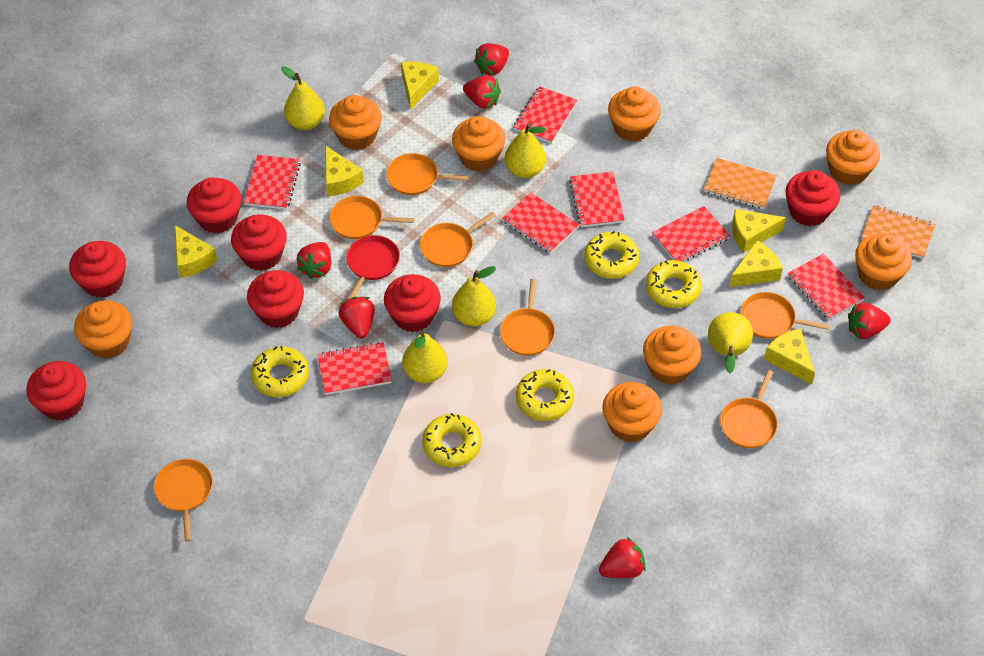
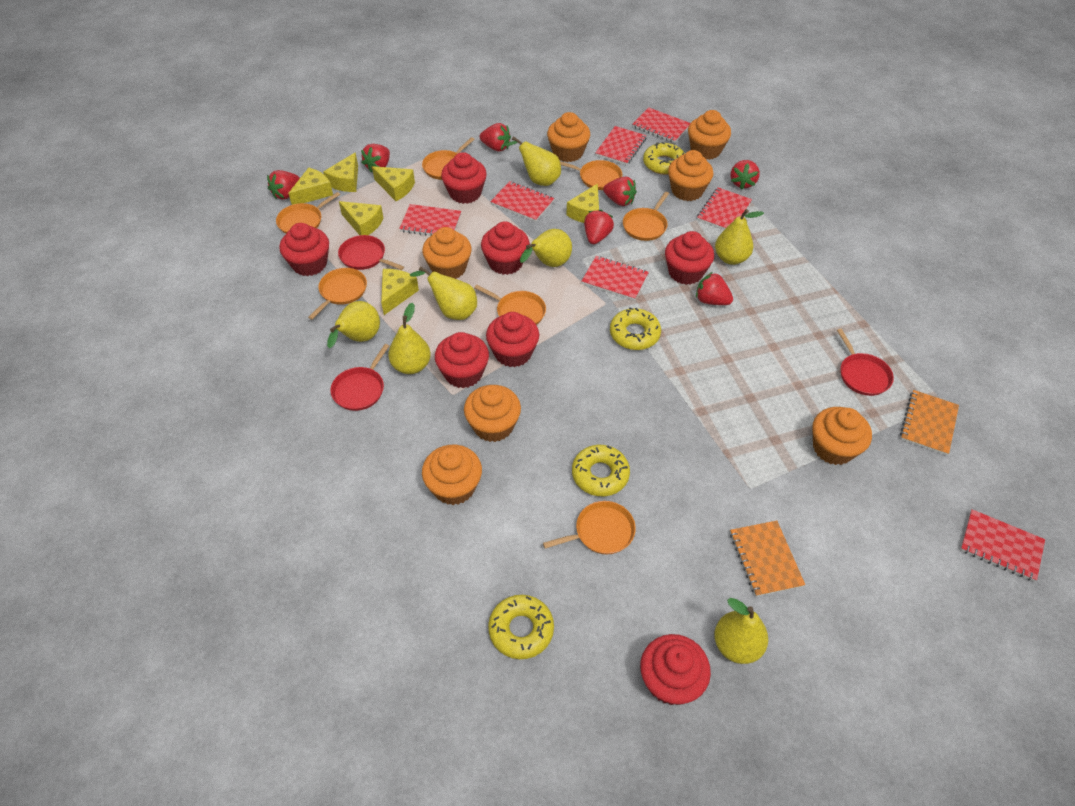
orange cupcake: 8 -> 7
red pan: 1 -> 3
red strawberry: 6 -> 7
yellow donut: 5 -> 4
yellow pear: 5 -> 7

